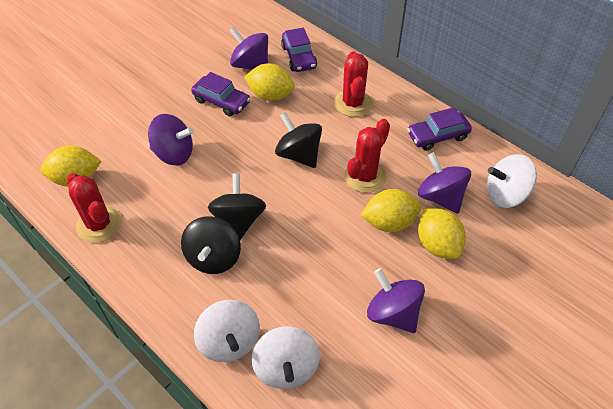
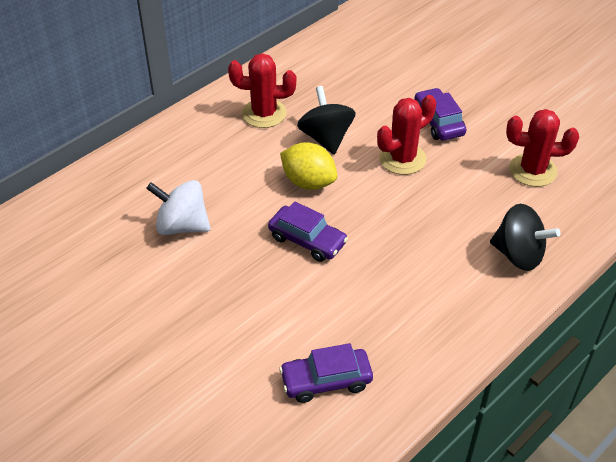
black spinning top: 3 -> 2
purple spinning top: 4 -> 0
white spinning top: 3 -> 1
yellow lemon: 4 -> 1

